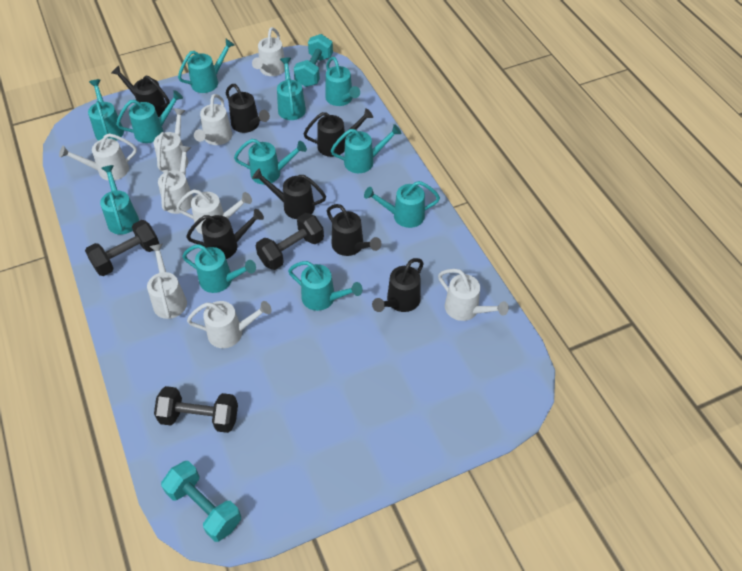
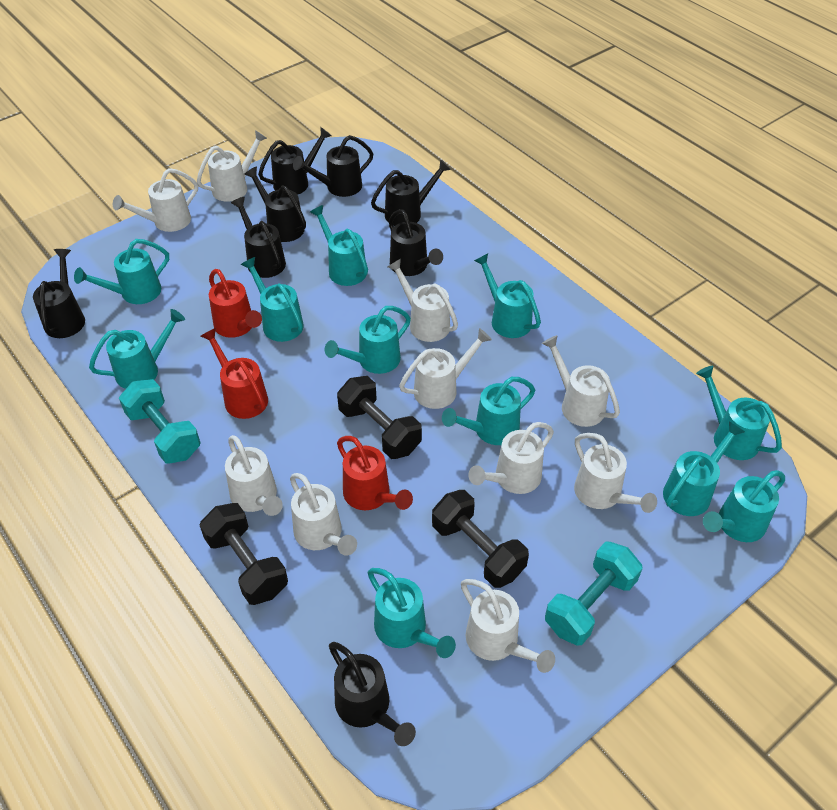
black watering can: 7 -> 8
red watering can: 0 -> 3
white watering can: 9 -> 10

